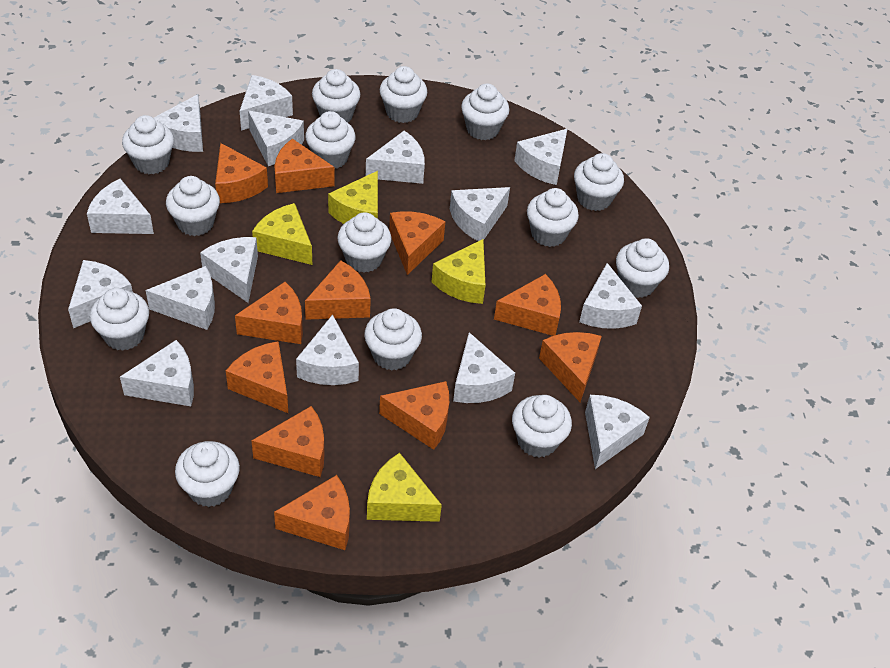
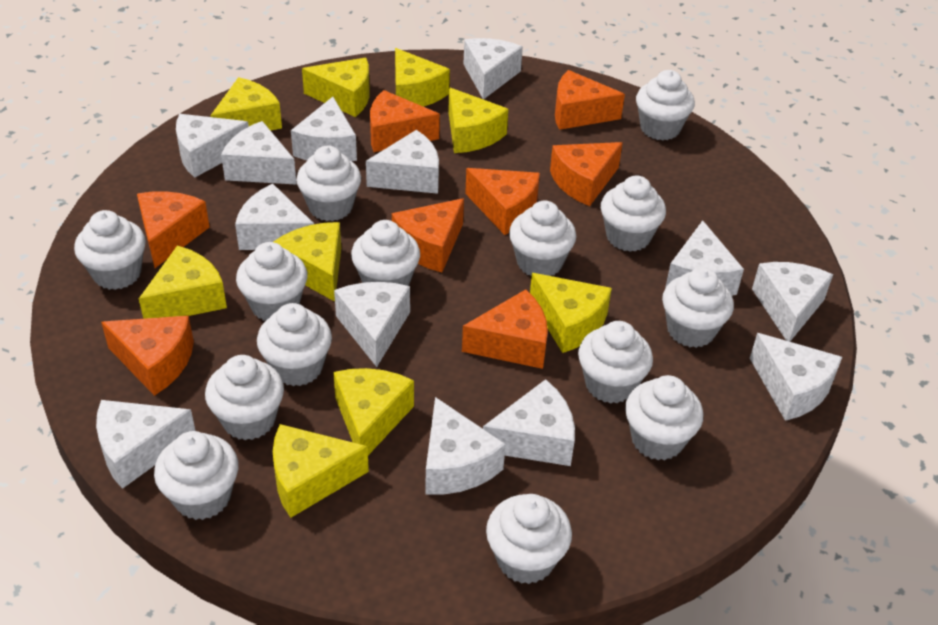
orange cheese: 11 -> 8
white cheese: 15 -> 13
yellow cheese: 4 -> 9

